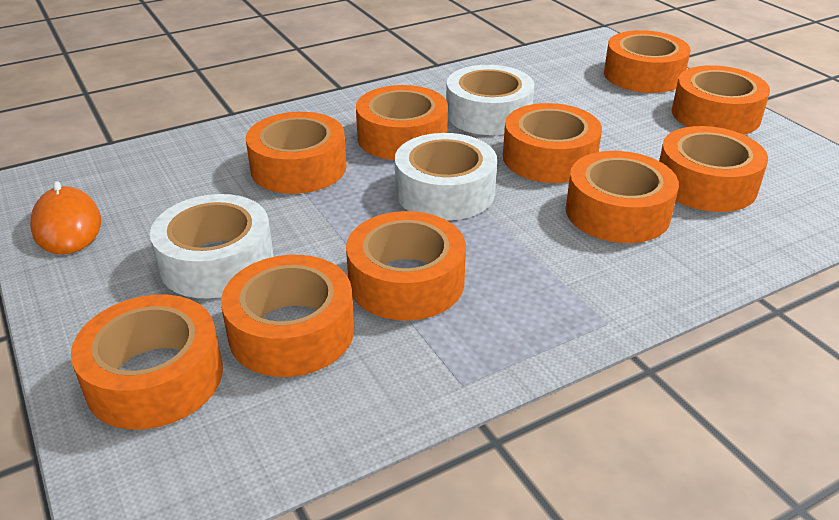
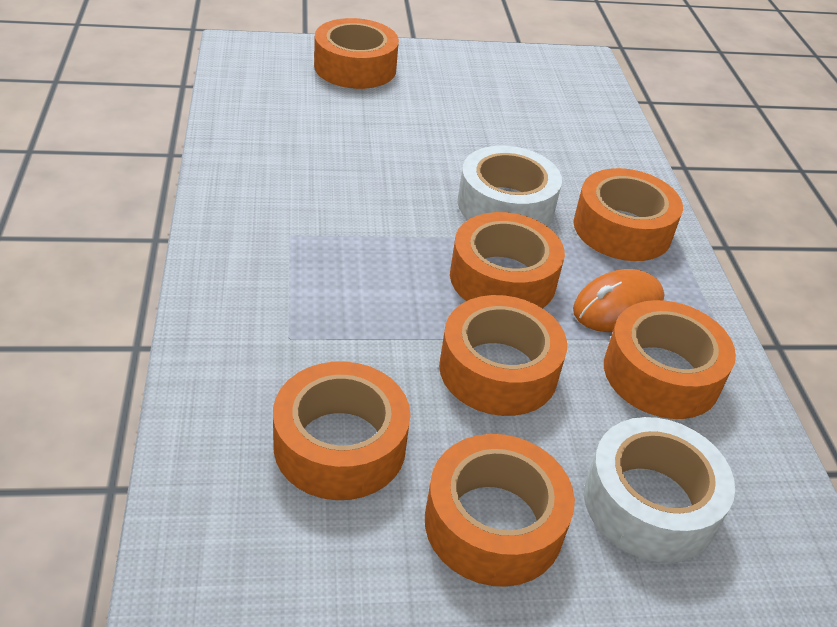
orange tape: 10 -> 7
white tape: 3 -> 2

